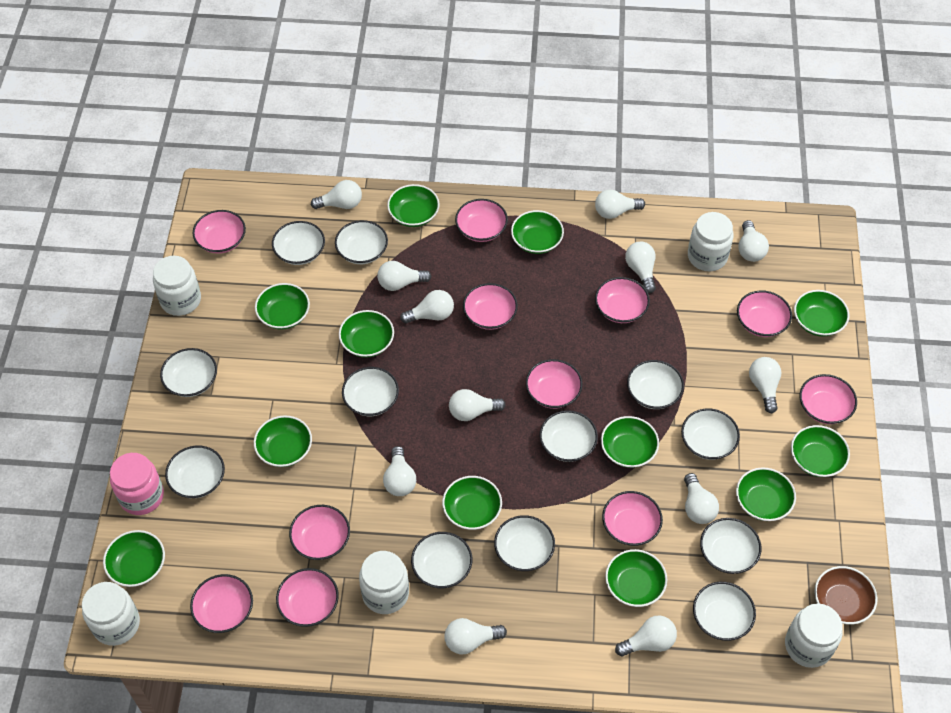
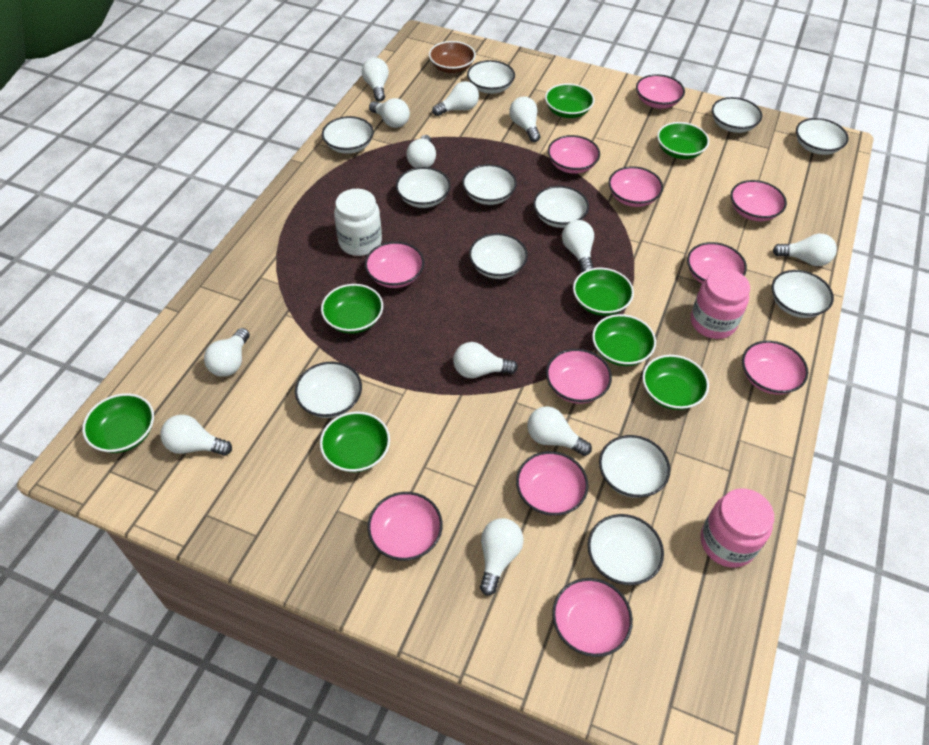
green bowl: 12 -> 8
pink jar: 1 -> 2
white jar: 5 -> 1

